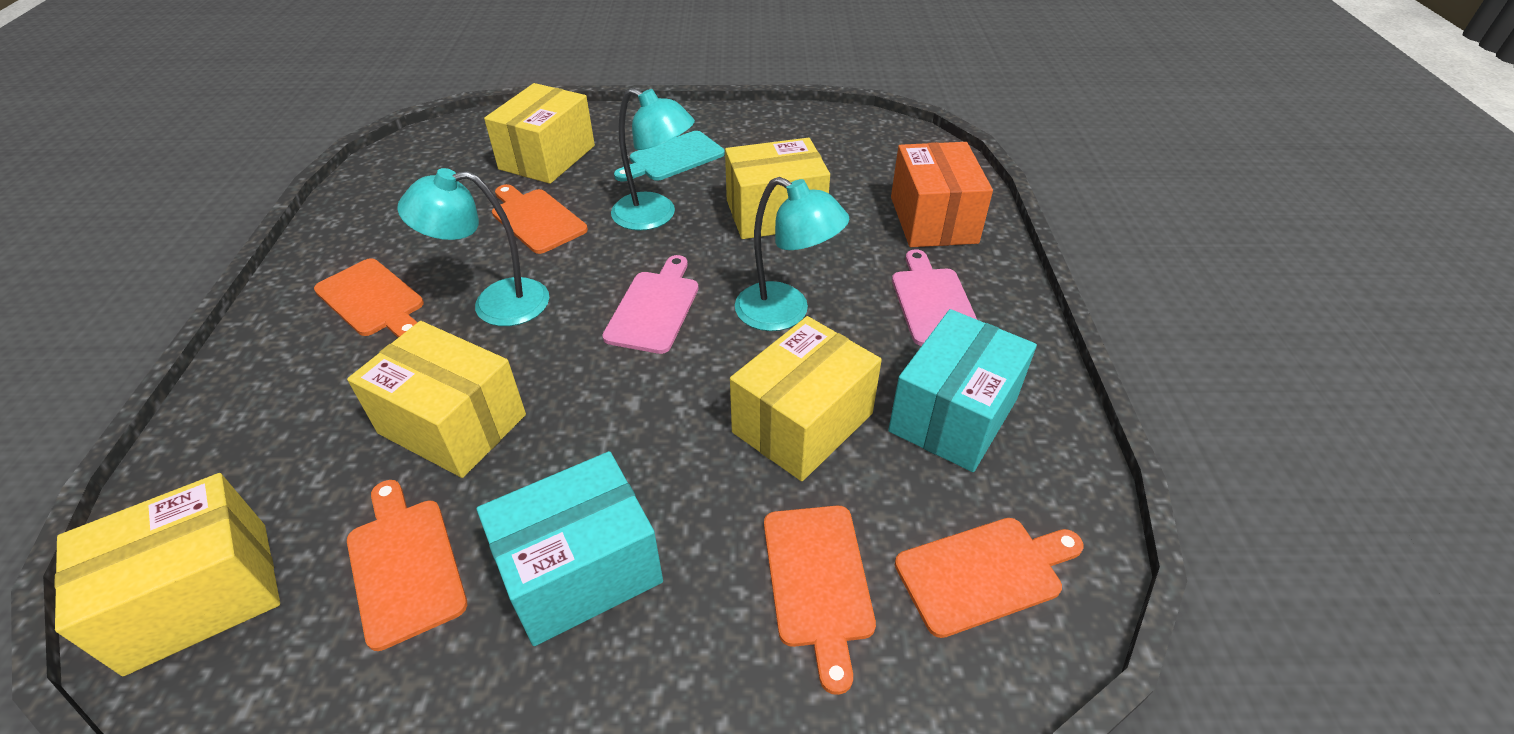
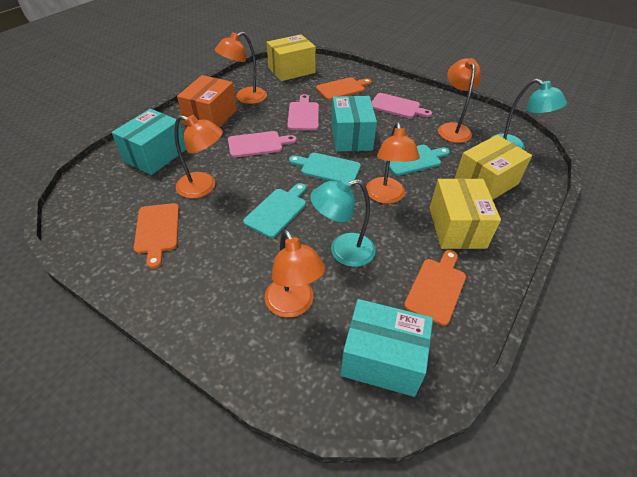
orange cutting board: 5 -> 3
orange lamp: 0 -> 5
pink cutting board: 2 -> 3
turquoise box: 2 -> 3
turquoise cutting board: 1 -> 3
turquoise lamp: 3 -> 2
yellow box: 5 -> 3

